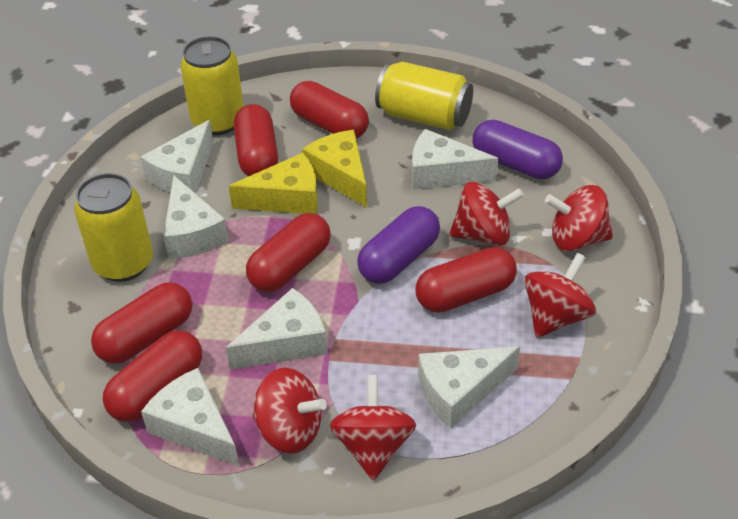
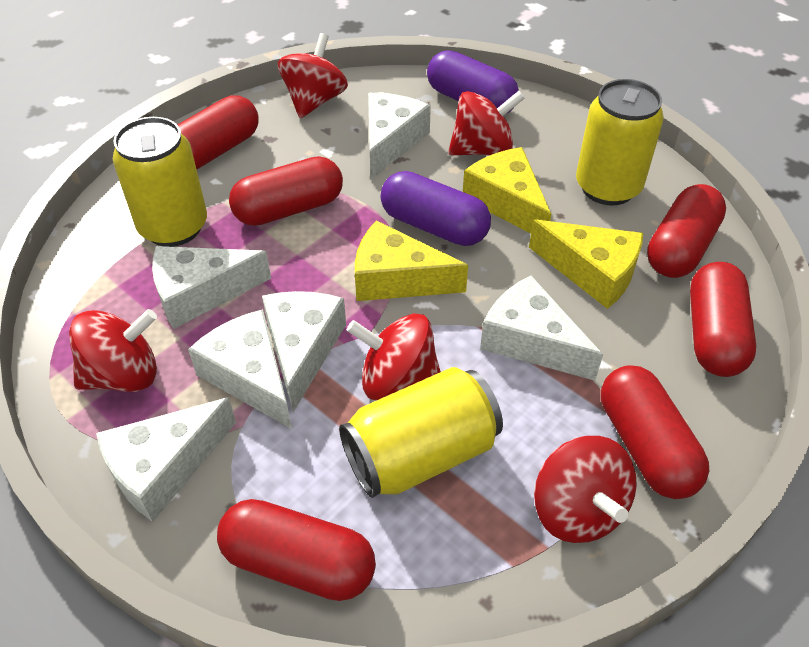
yellow cheese: 2 -> 3

